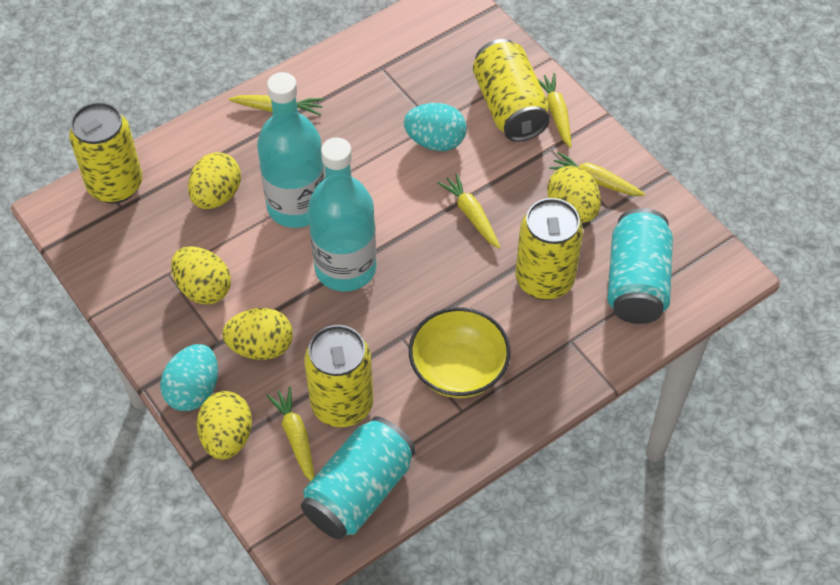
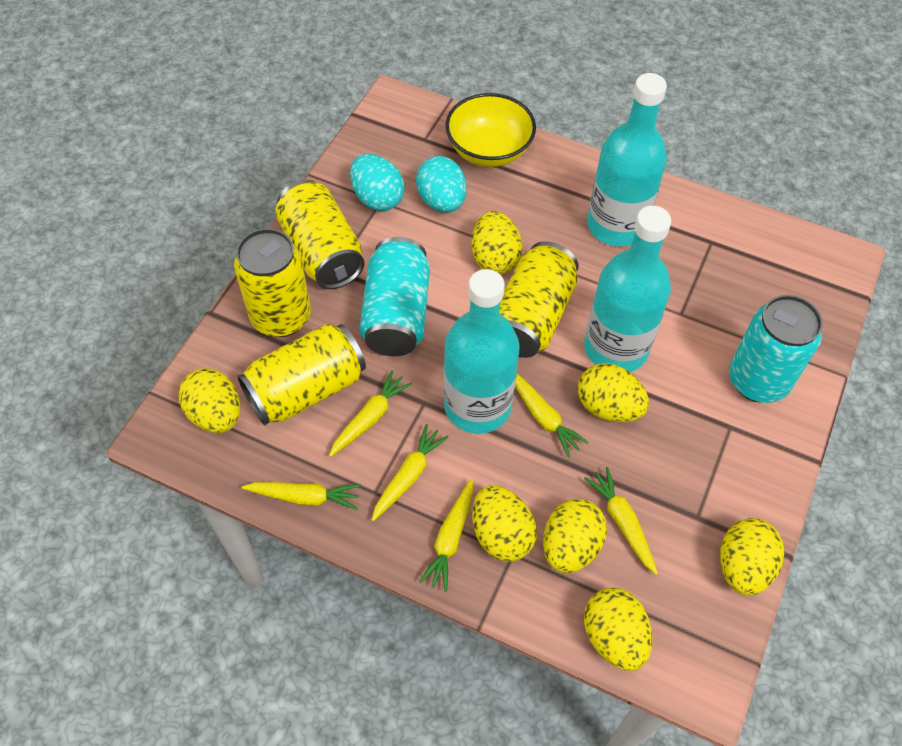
turquoise bottle: 2 -> 3
yellow carrot: 5 -> 6
yellow egg: 5 -> 7

